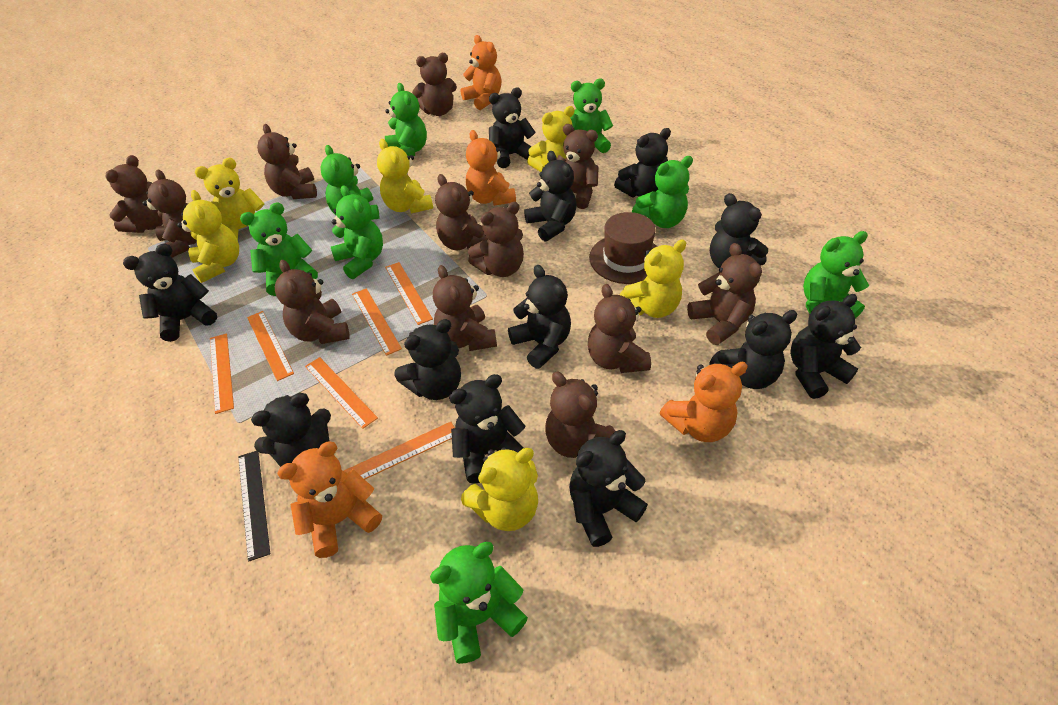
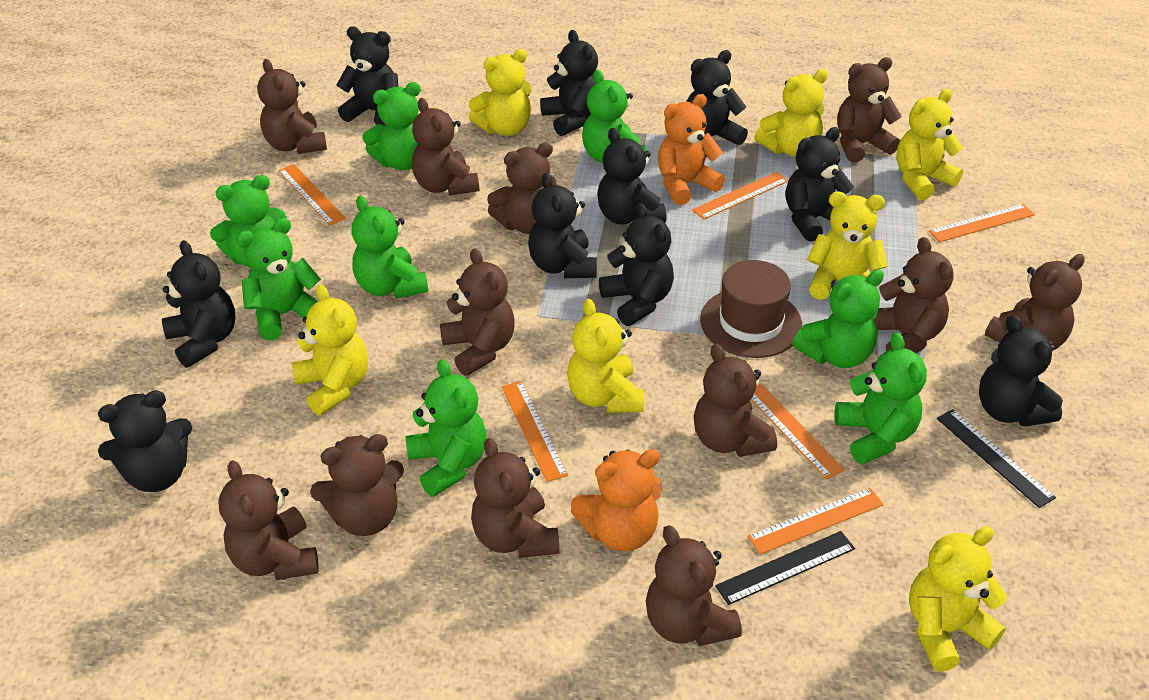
black ruler: 1 -> 2
black teddy bear: 12 -> 10
orange teddy bear: 4 -> 2
yellow teddy bear: 6 -> 7

